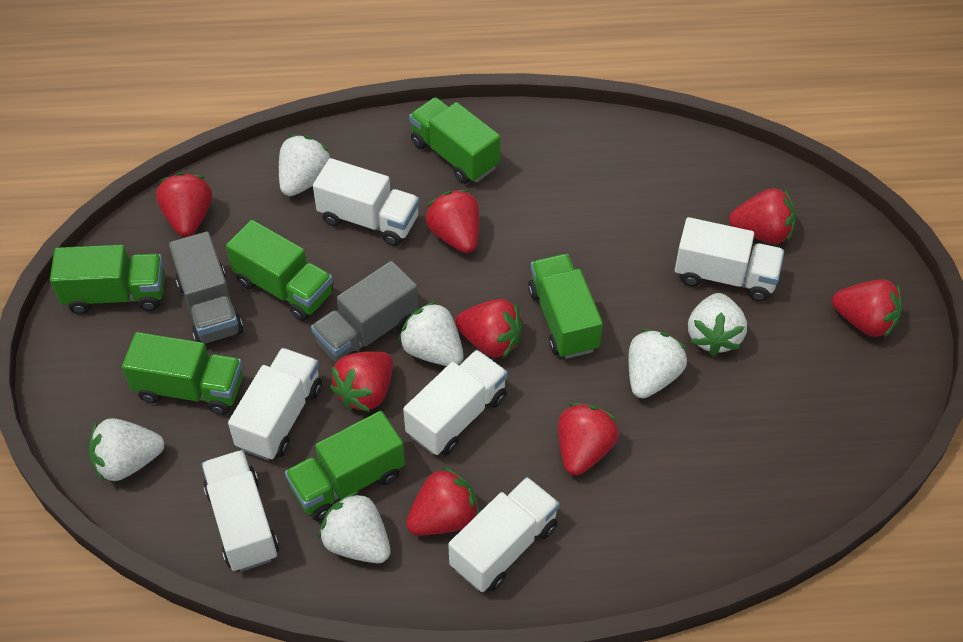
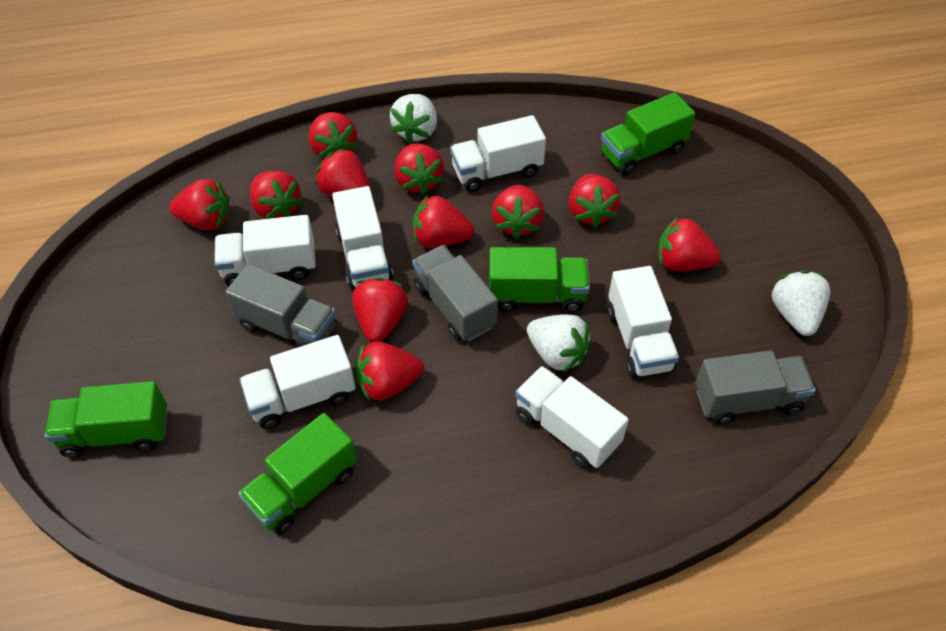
green truck: 6 -> 4
grey truck: 2 -> 3
red strawberry: 8 -> 11
white strawberry: 6 -> 3

